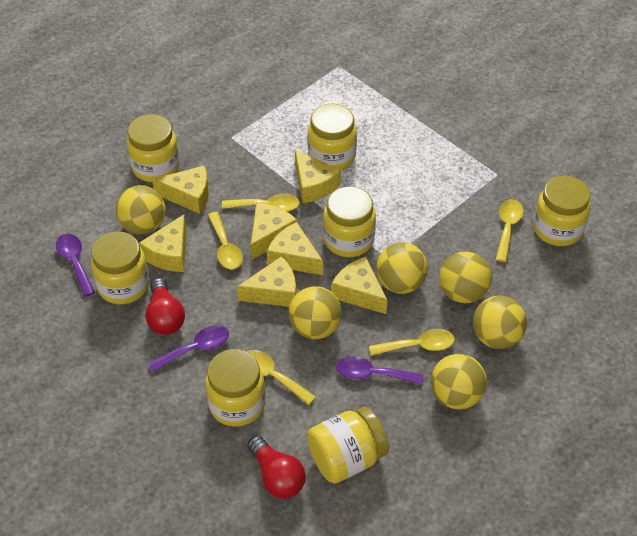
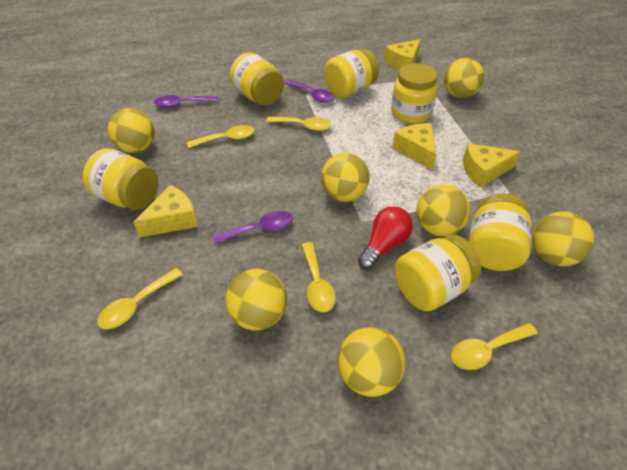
red light bulb: 2 -> 1
yellow ball: 6 -> 7
yellow cheese: 7 -> 4
yellow jar: 7 -> 6

